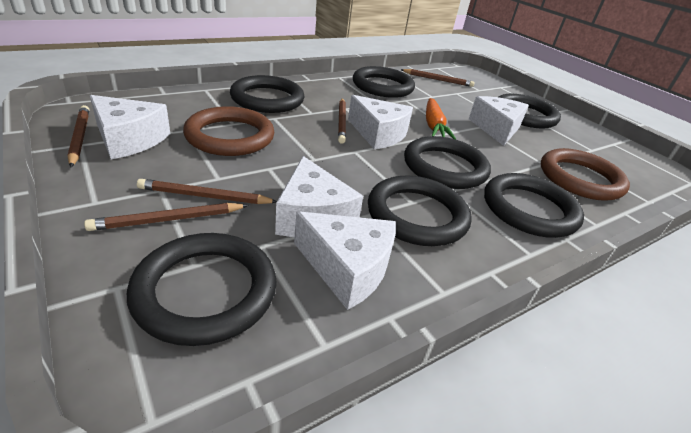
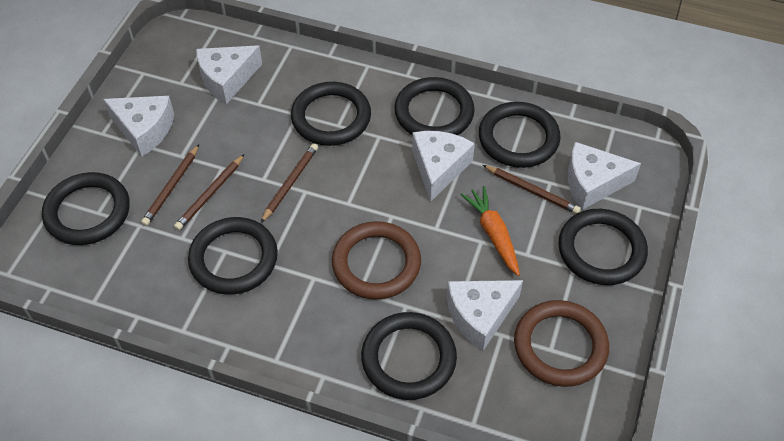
brown pencil: 5 -> 4

